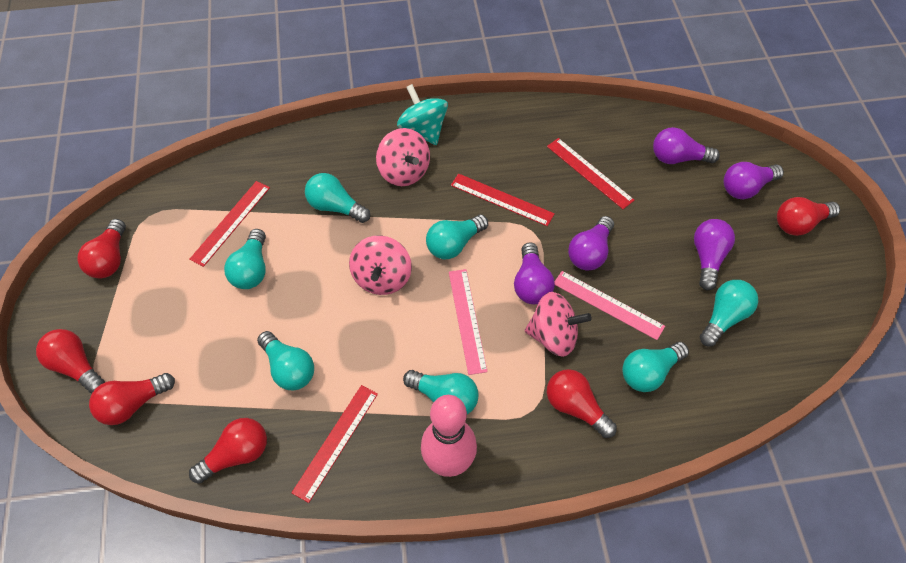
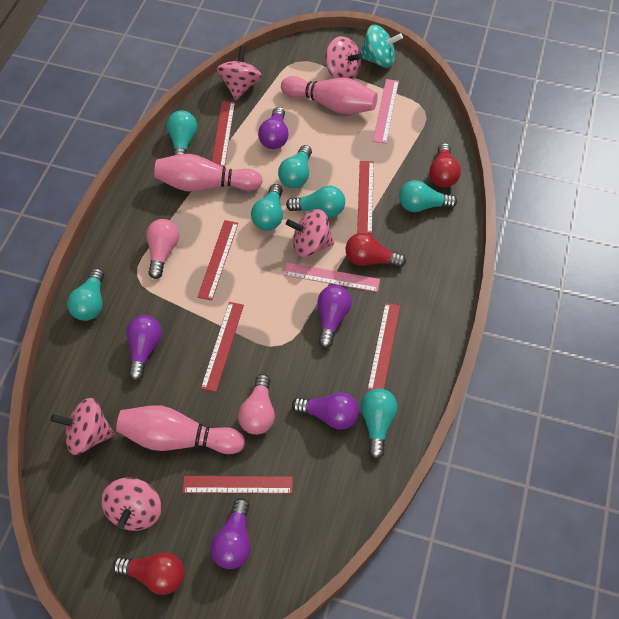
pink bowling pin: 1 -> 3
pink light bulb: 0 -> 2
pink spinning top: 3 -> 5
red light bulb: 6 -> 3
red ruler: 4 -> 6

